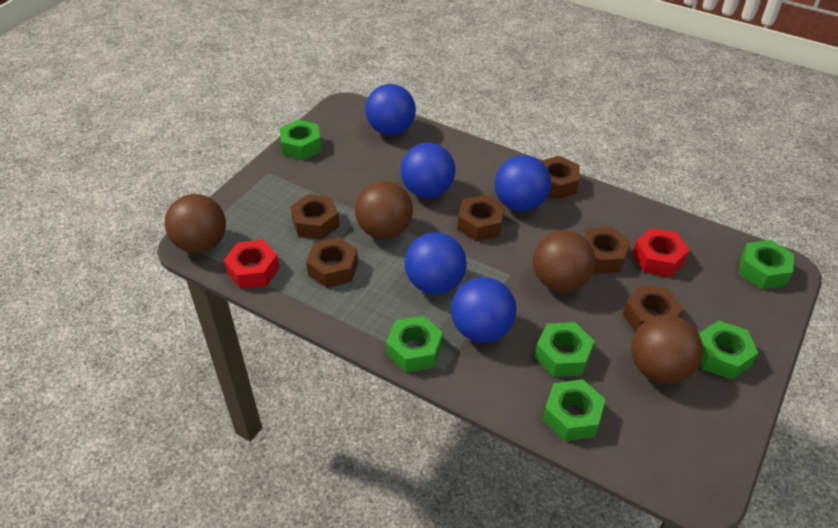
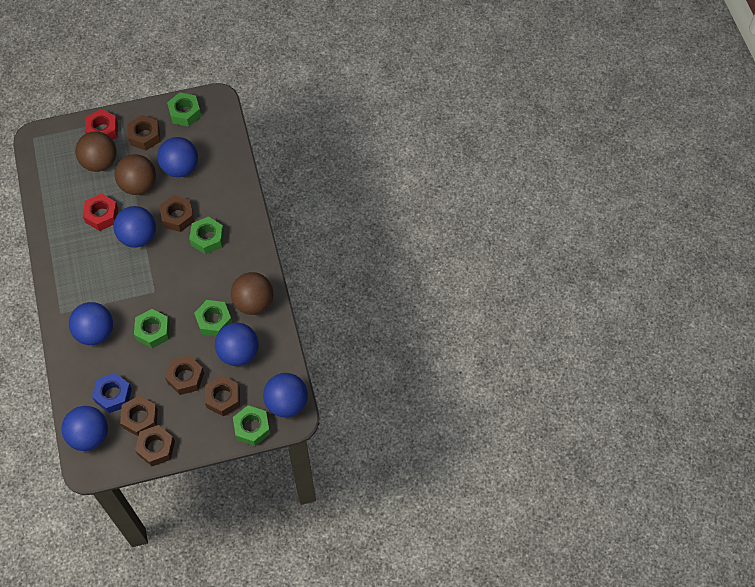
blue ball: 5 -> 6
blue nut: 0 -> 1
brown ball: 4 -> 3
green nut: 6 -> 5

